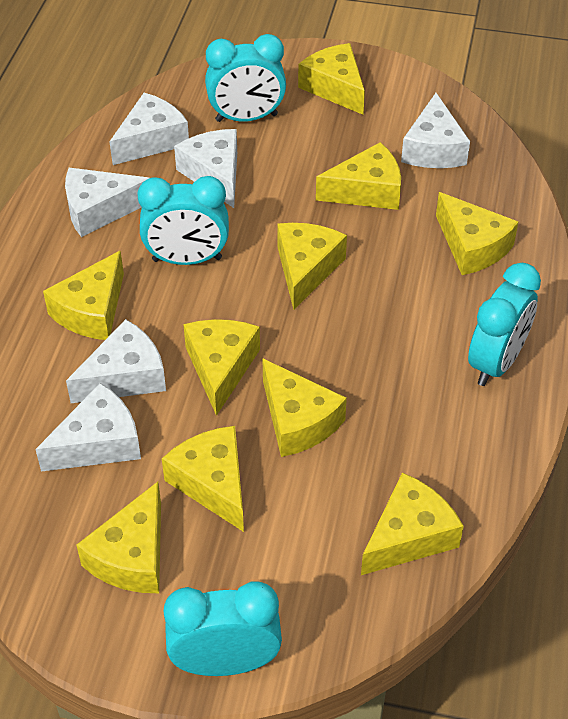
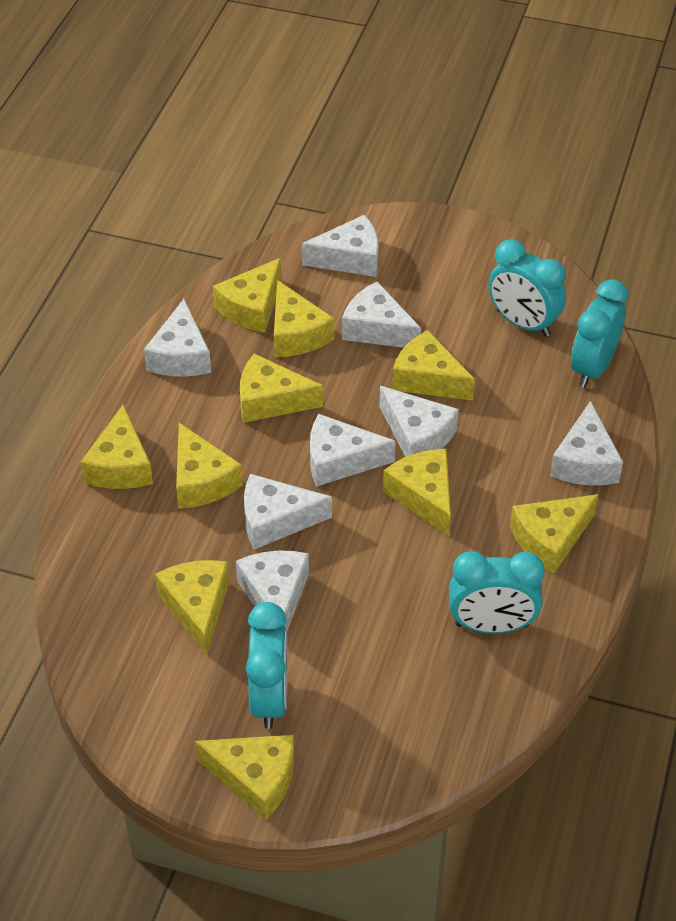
white cheese: 6 -> 8

